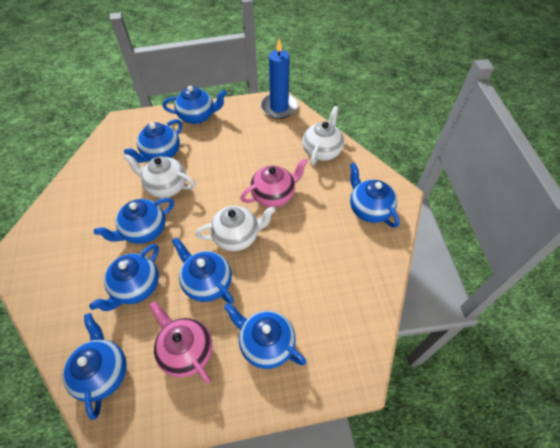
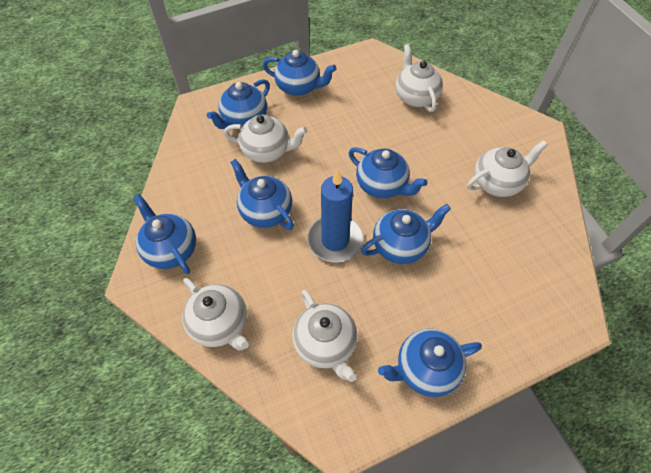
blue teapot: 8 -> 7
pink teapot: 2 -> 0
white teapot: 3 -> 5

